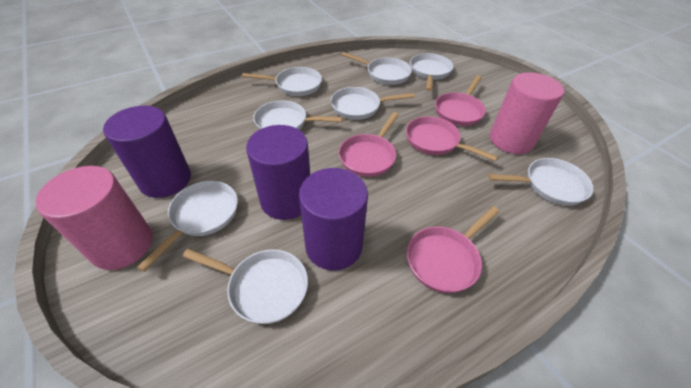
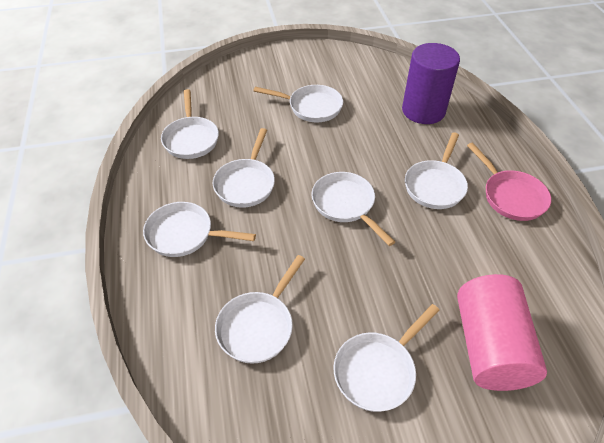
pink cylinder: 2 -> 1
pink pan: 4 -> 1
purple cylinder: 3 -> 1

